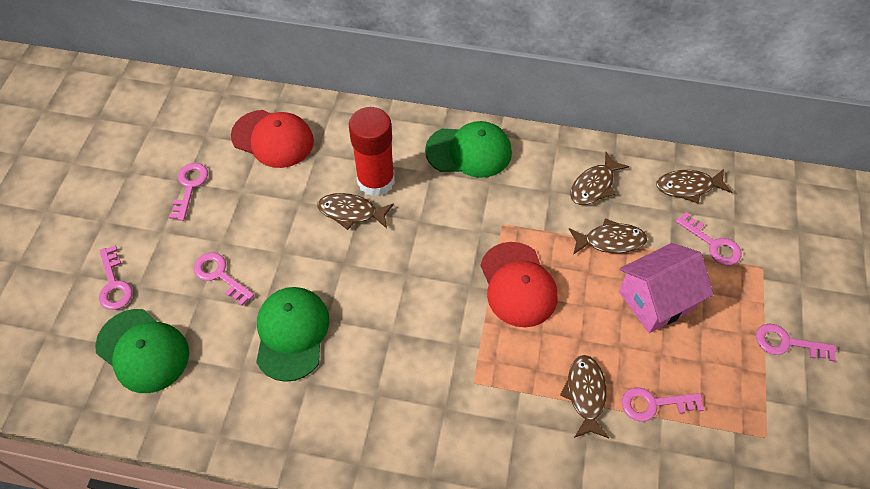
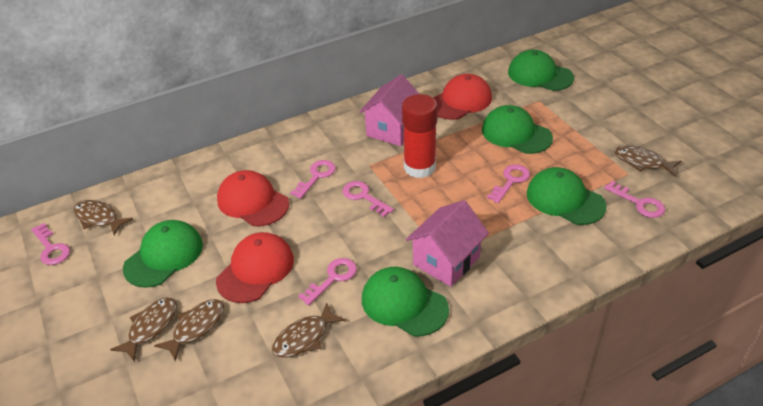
green cap: 3 -> 5
pink house: 1 -> 2
red cap: 2 -> 3

